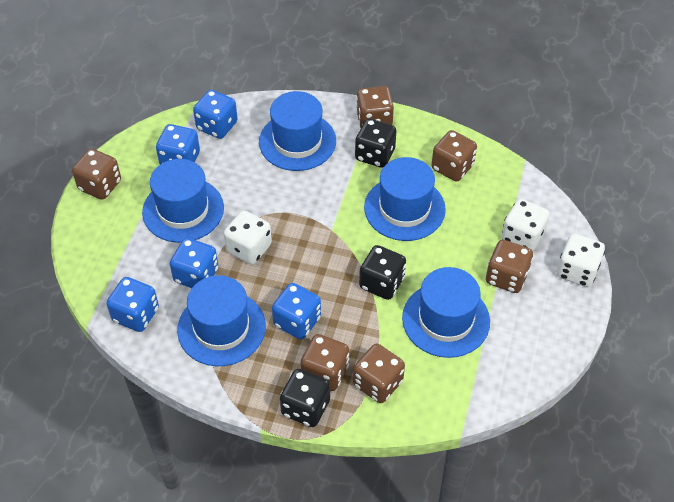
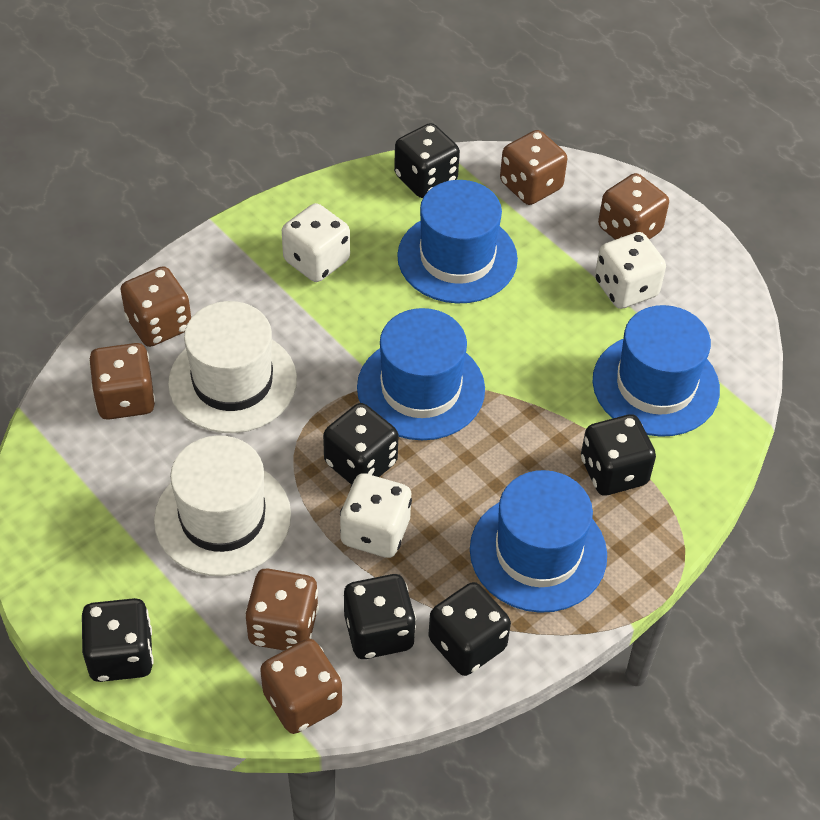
black dice: 3 -> 6
blue dice: 5 -> 0
blue hat: 5 -> 4
white hat: 0 -> 2

